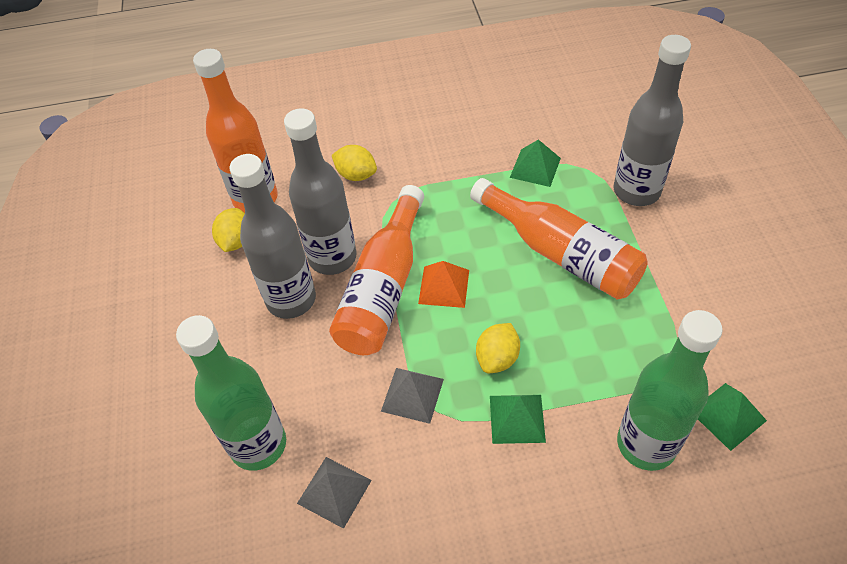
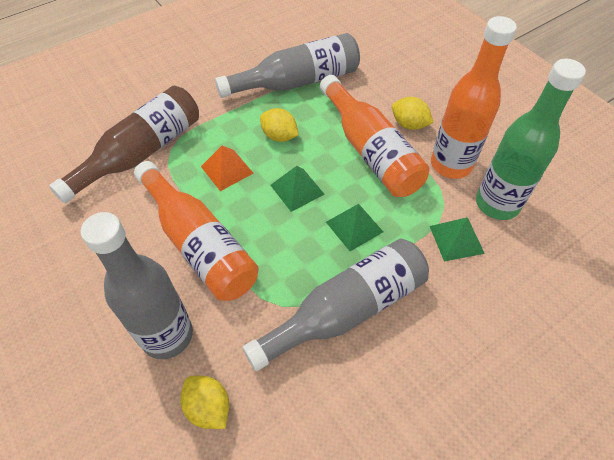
brown bottle: 0 -> 1
green bottle: 2 -> 1
grey pyramid: 2 -> 0

